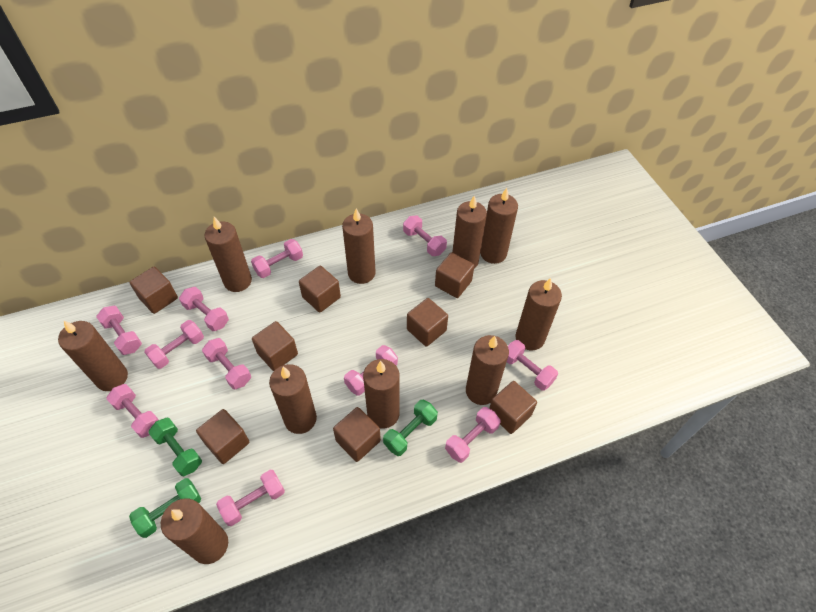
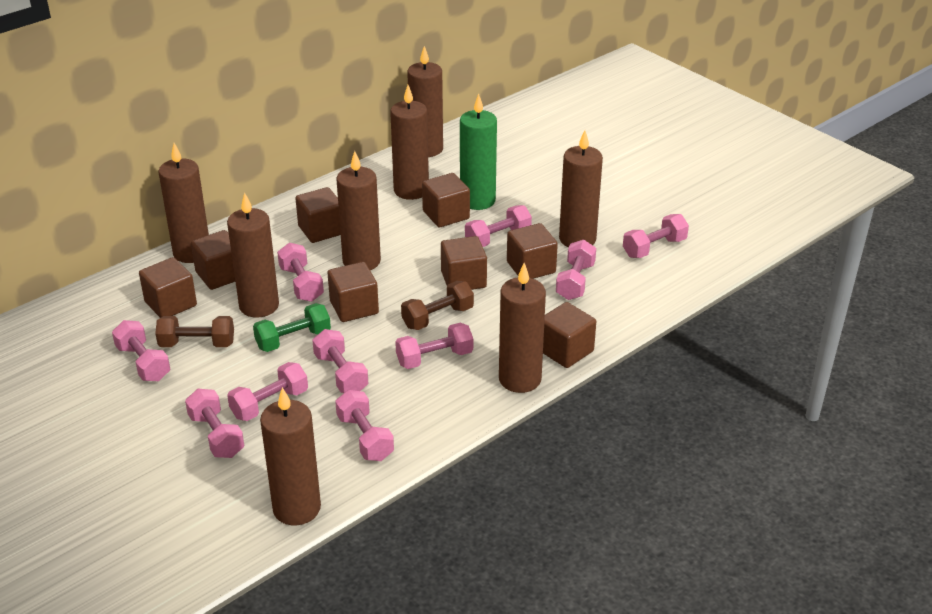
brown candle: 10 -> 8
brown dumbbell: 0 -> 2
green candle: 0 -> 1
green dumbbell: 3 -> 1
pink dumbbell: 11 -> 10

